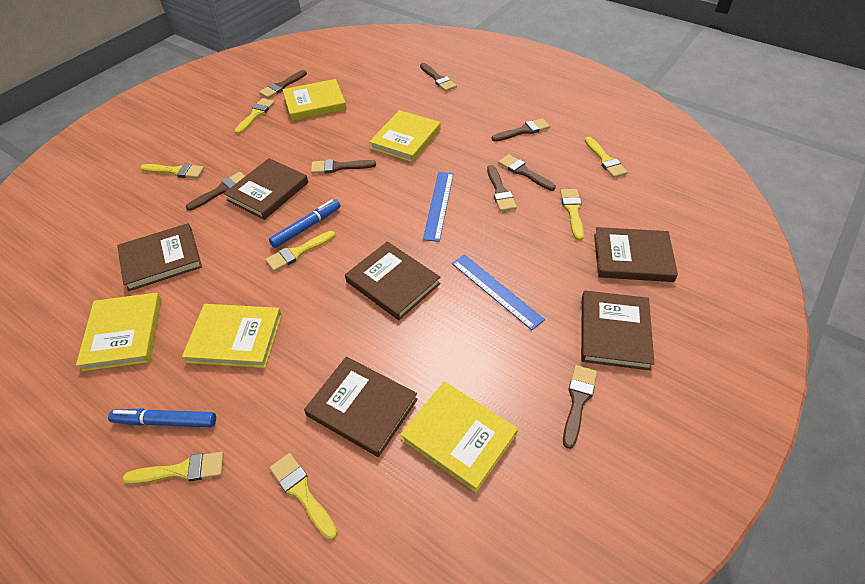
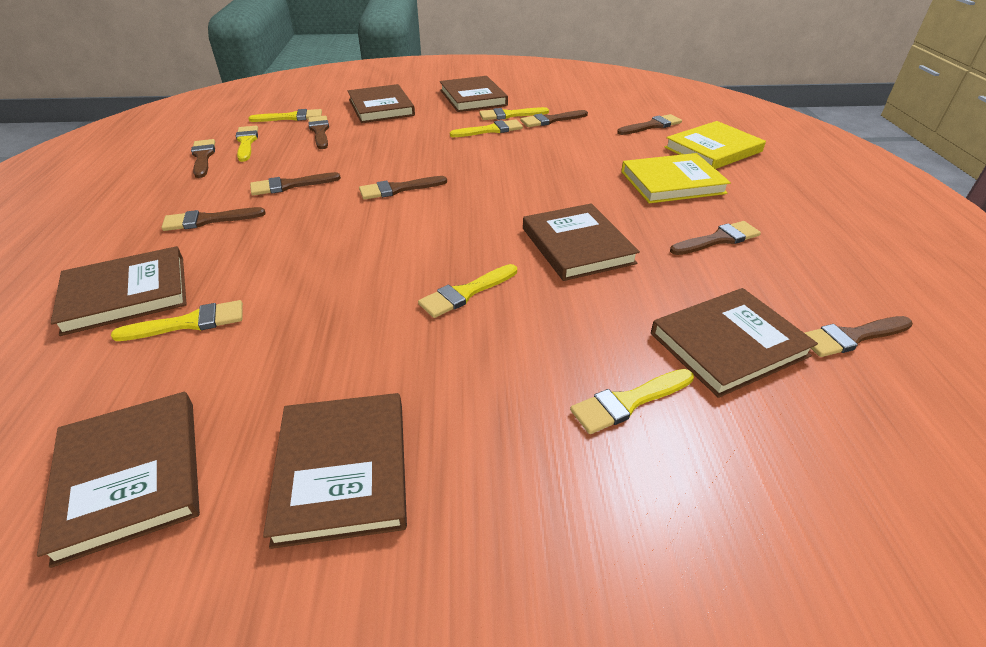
blue marker: 2 -> 0
blue ruler: 2 -> 0
brown book: 6 -> 7
brown brush: 8 -> 9
yellow book: 5 -> 2

